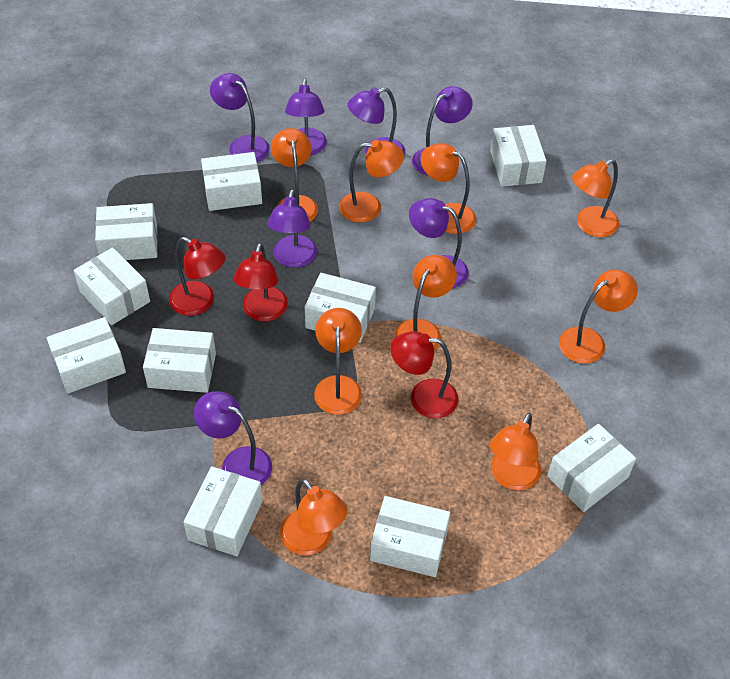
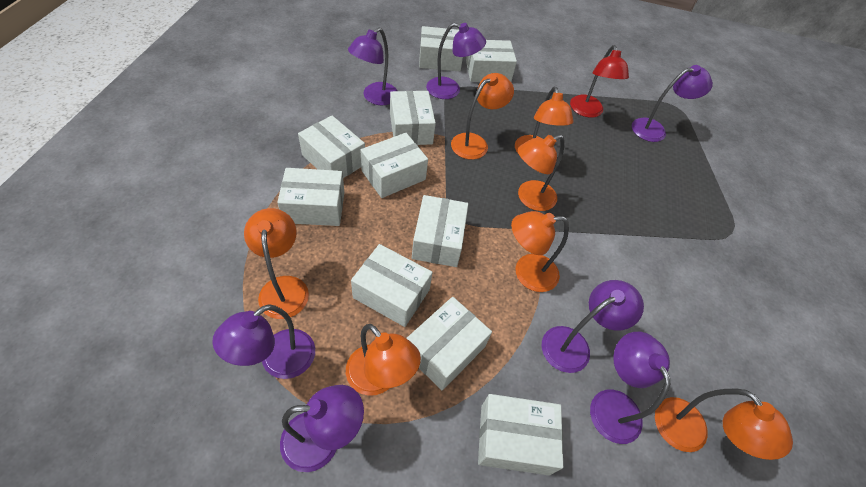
orange lamp: 9 -> 7
red lamp: 3 -> 1

